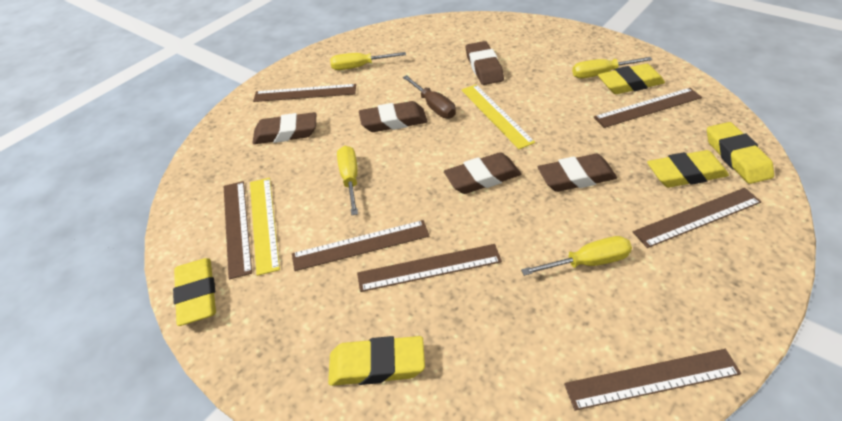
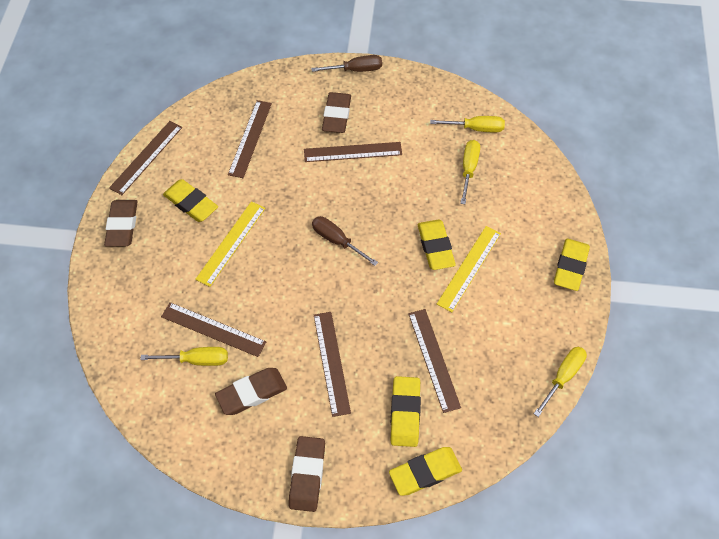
brown eraser: 5 -> 4
brown ruler: 7 -> 6
brown screwdriver: 1 -> 2

